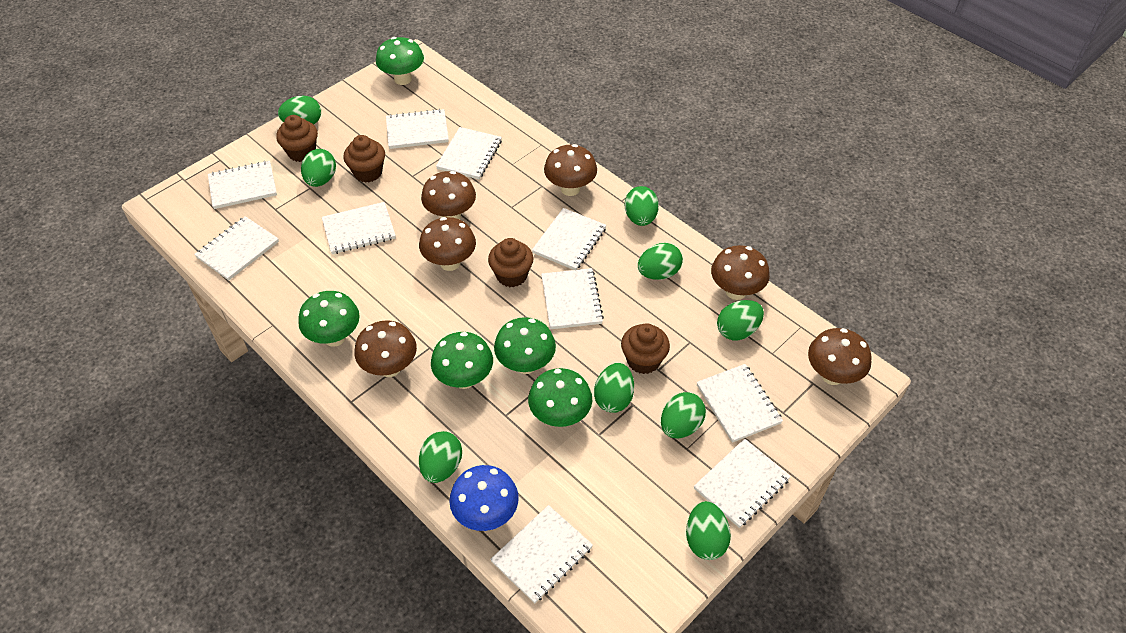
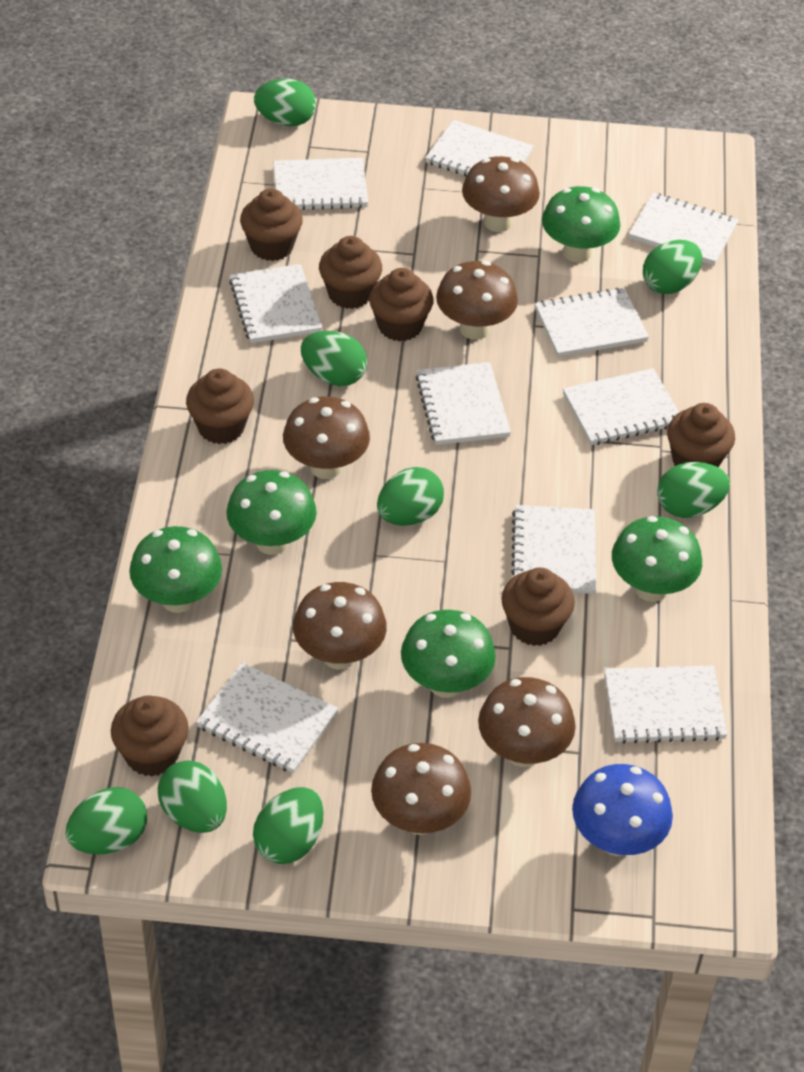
brown cupcake: 4 -> 7
green egg: 9 -> 8

